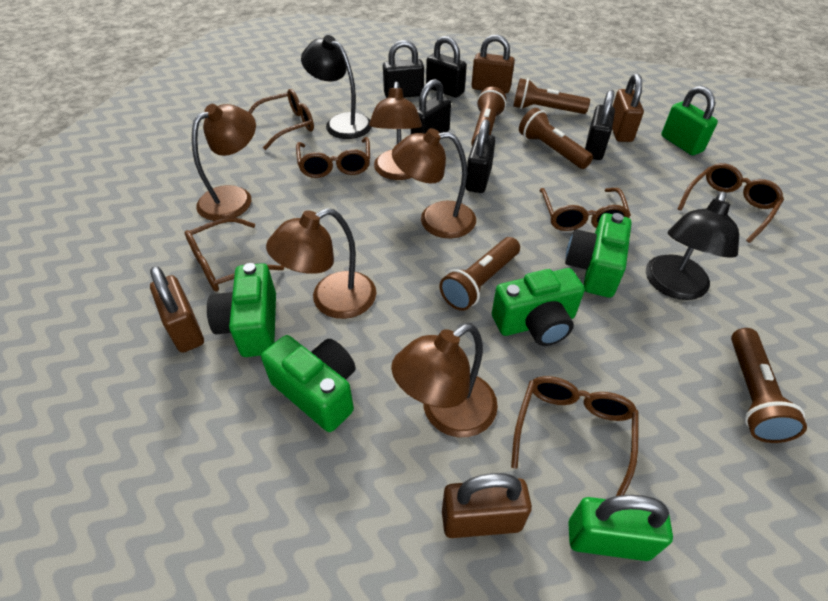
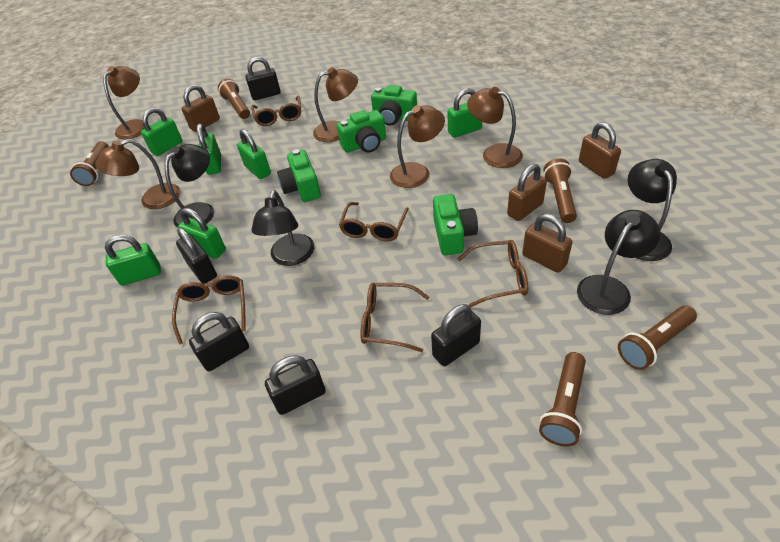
black lamp: 2 -> 4
brown glasses: 6 -> 5
green padlock: 2 -> 6

